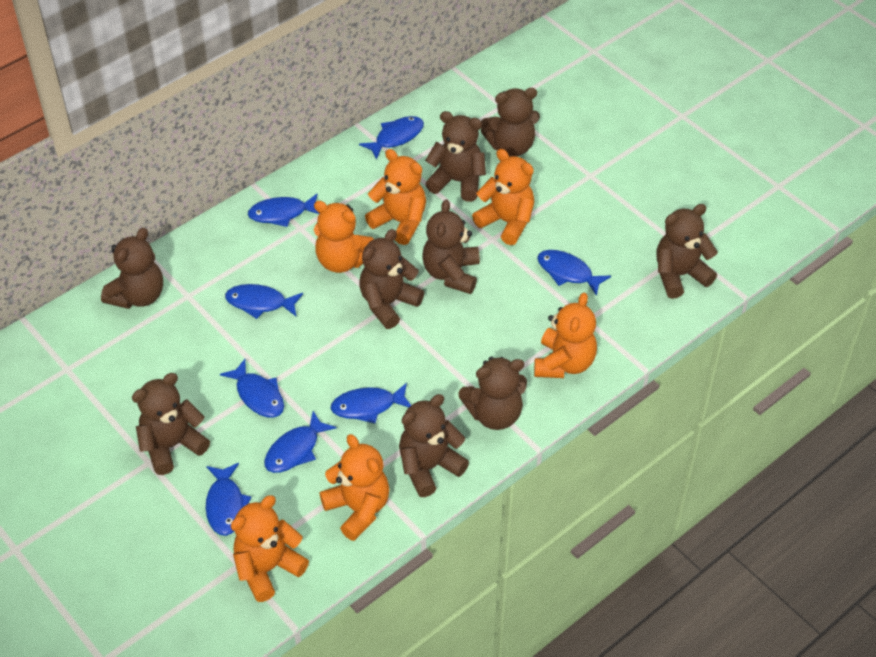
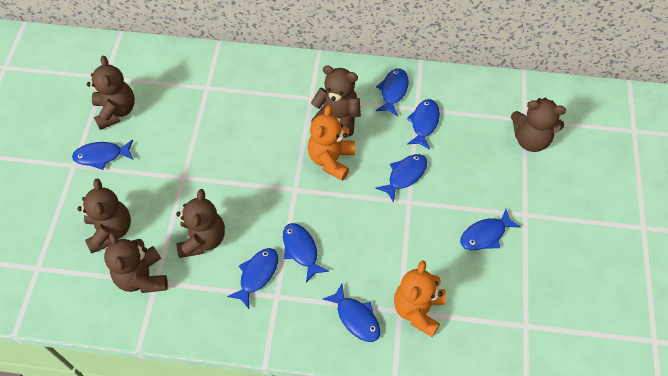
brown teddy bear: 9 -> 6
orange teddy bear: 6 -> 2

